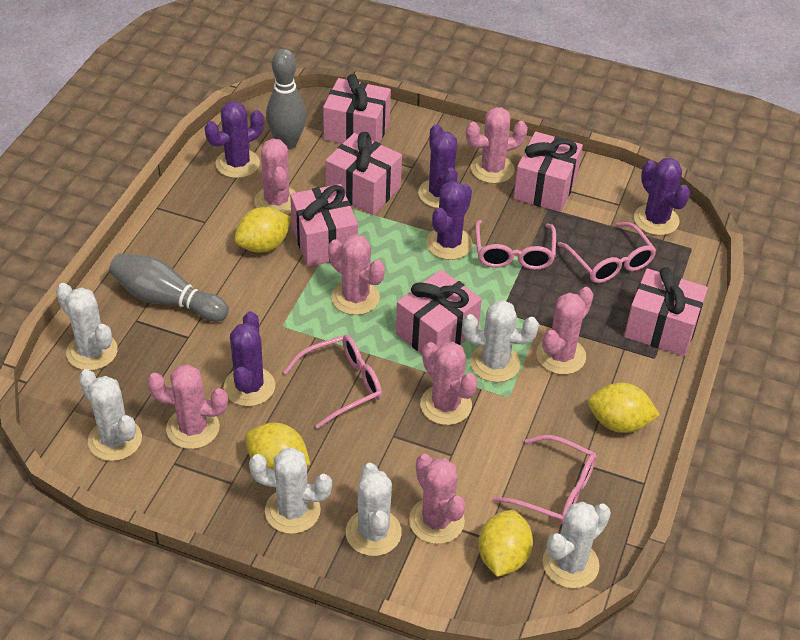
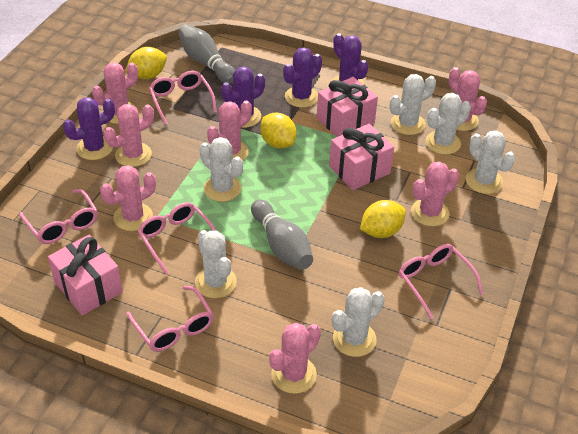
pink gift: 6 -> 3
pink glasses: 4 -> 5
purple cactus: 5 -> 4
yellow lemon: 4 -> 3

